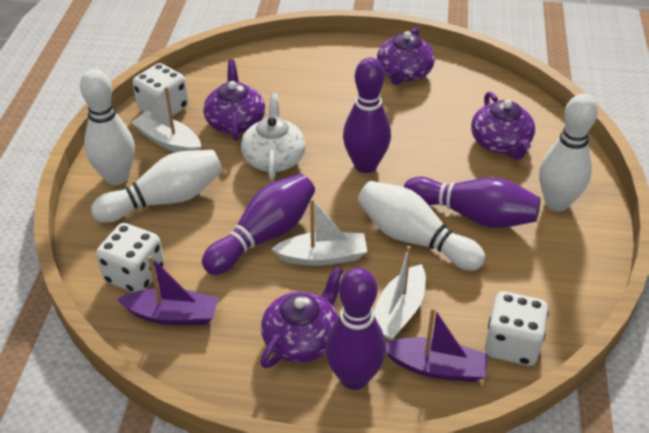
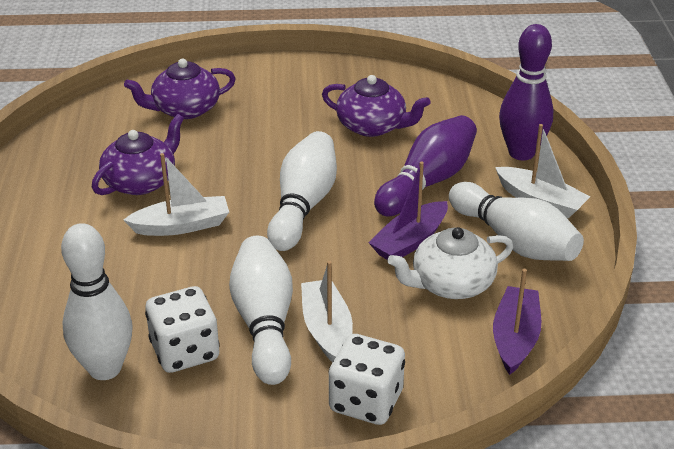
purple bowling pin: 4 -> 2
purple teapot: 4 -> 3
white dice: 3 -> 2

